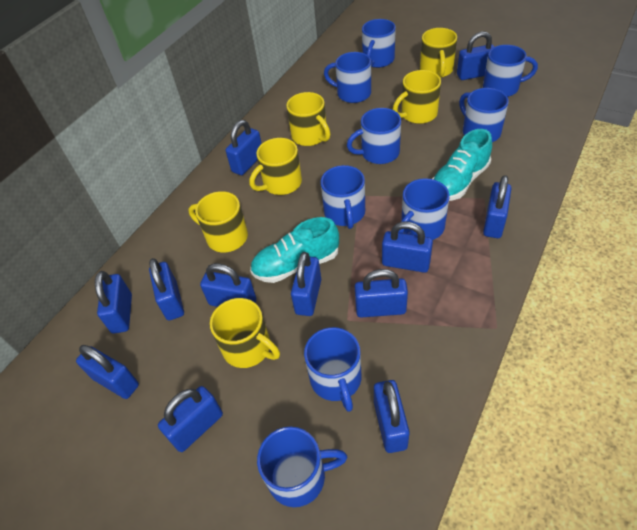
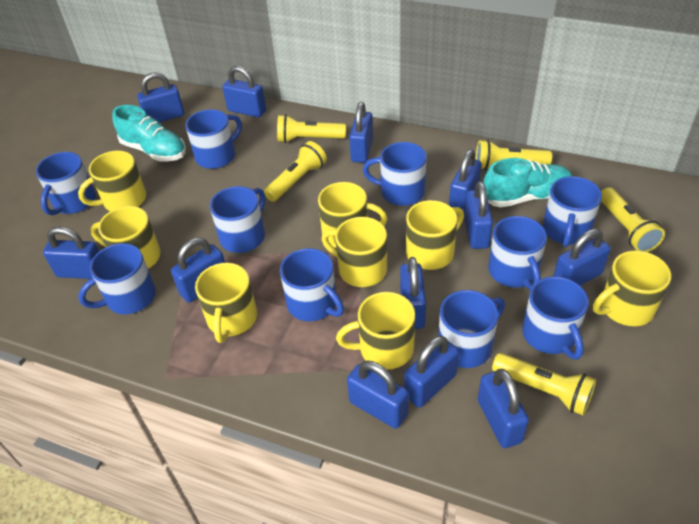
blue mug: 9 -> 10
yellow flashlight: 0 -> 5
yellow mug: 6 -> 8

